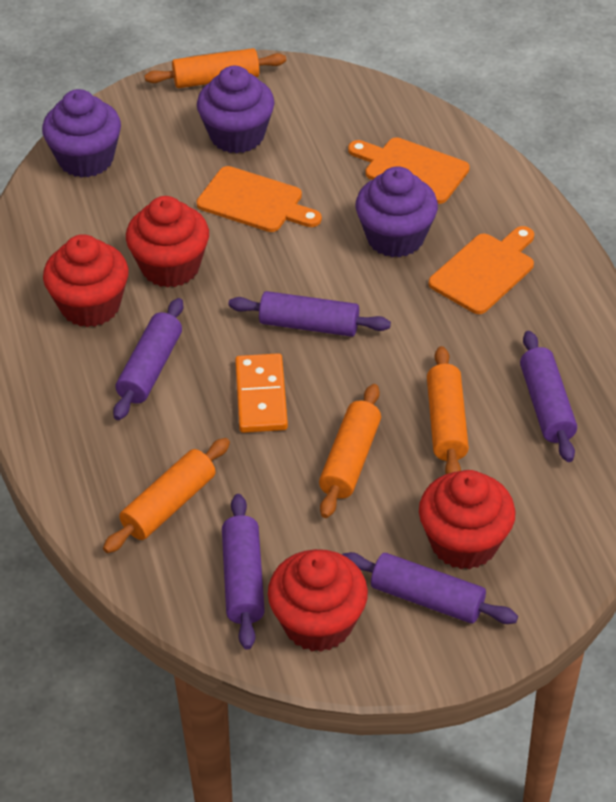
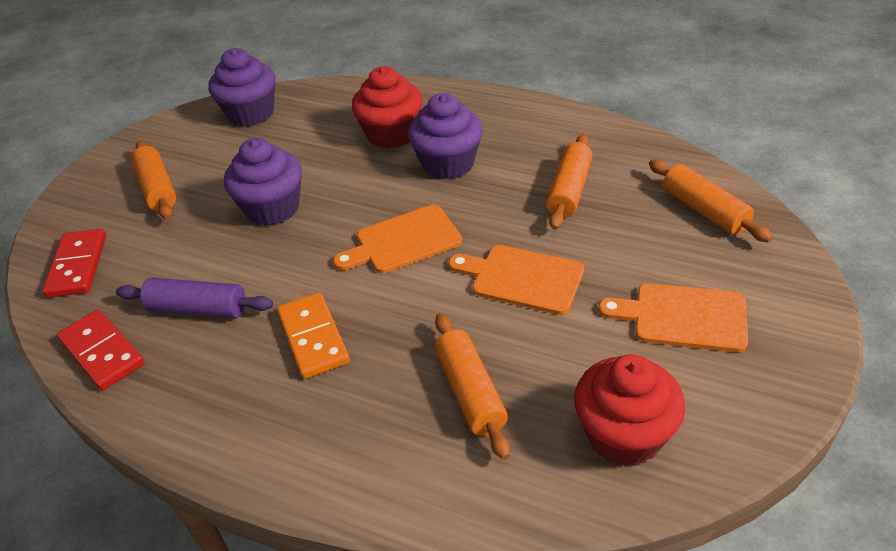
purple rolling pin: 5 -> 1
red cupcake: 4 -> 2
red domino: 0 -> 2

